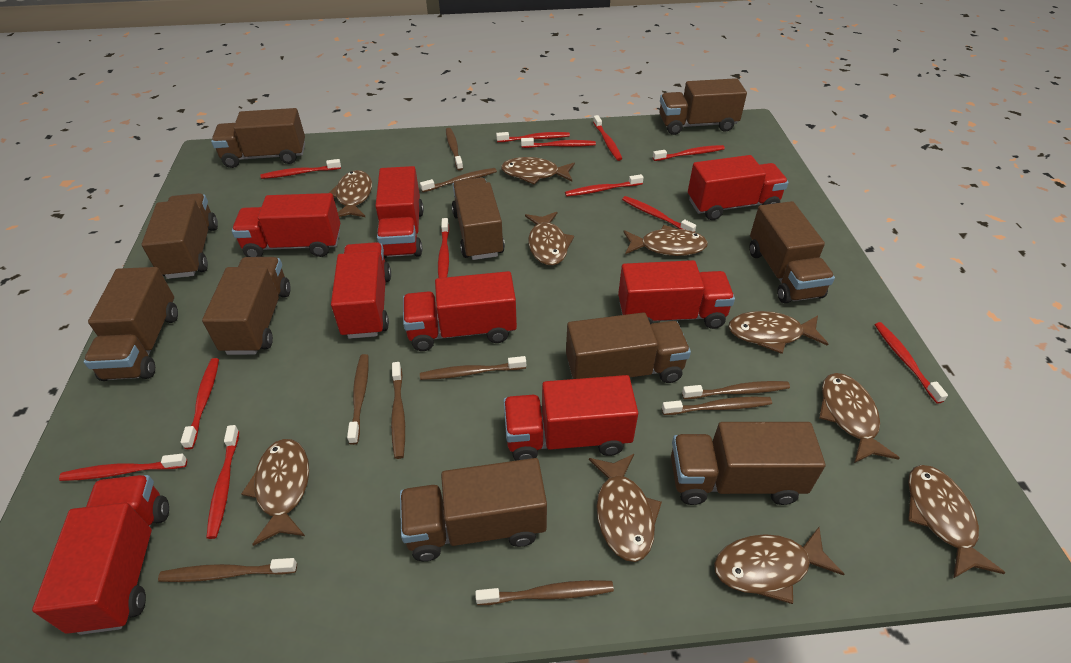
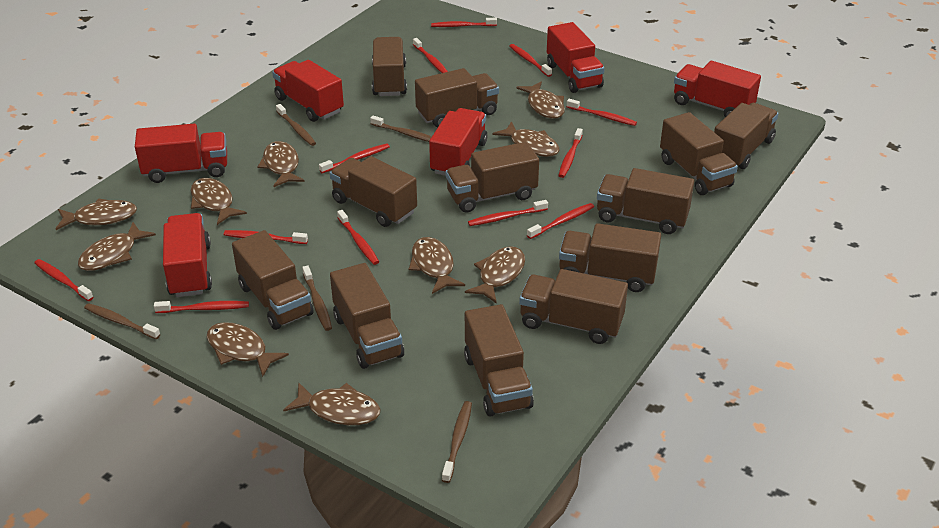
brown toothbrush: 9 -> 5
brown truck: 10 -> 12
red truck: 8 -> 6

